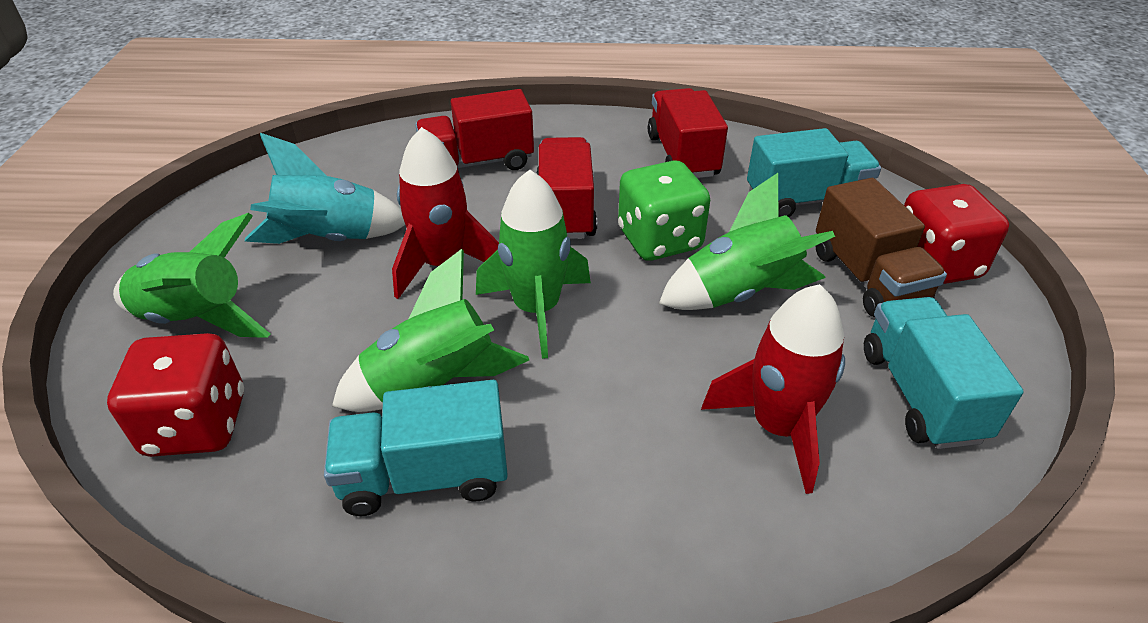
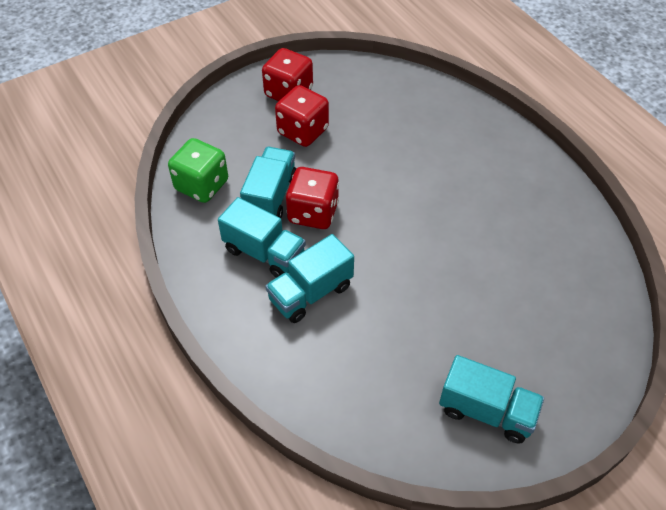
brown truck: 1 -> 0
green rocket: 4 -> 0
red dice: 2 -> 3
red rocket: 2 -> 0
red truck: 3 -> 0
turquoise rocket: 1 -> 0
turquoise truck: 3 -> 4

